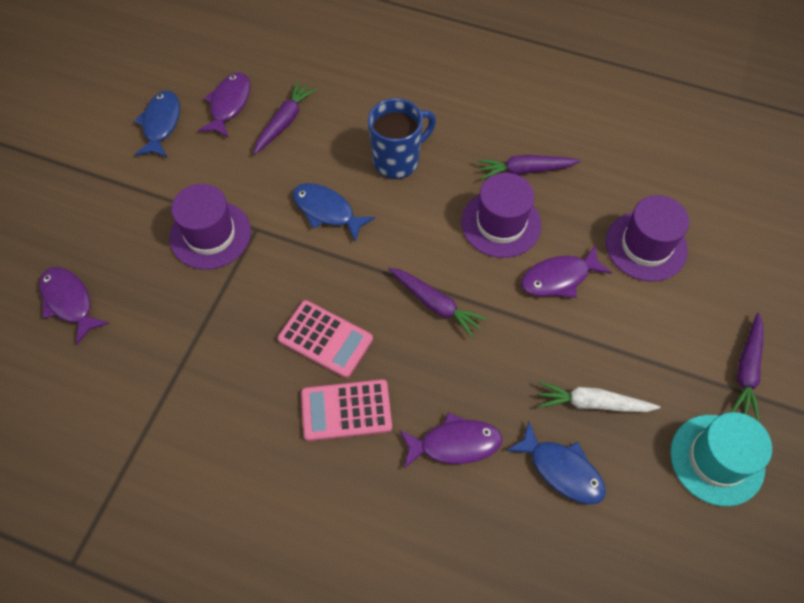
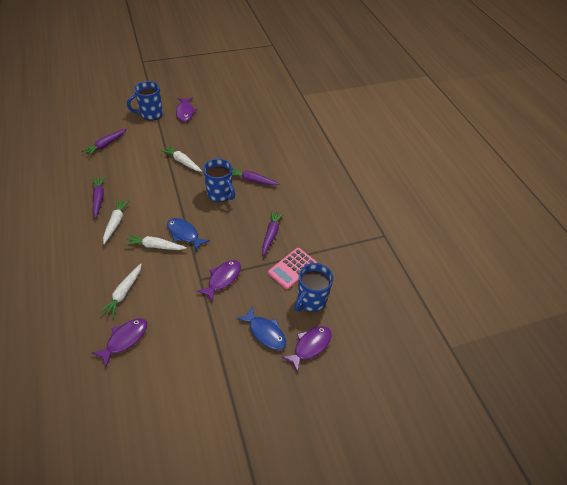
blue fish: 3 -> 2
blue mug: 1 -> 3
pink calculator: 2 -> 1
purple hat: 3 -> 0
turquoise hat: 1 -> 0
white carrot: 1 -> 4

